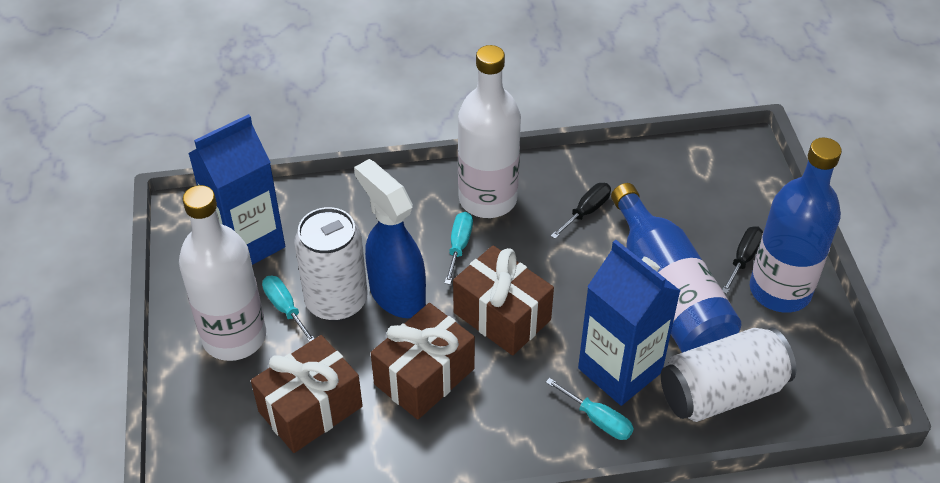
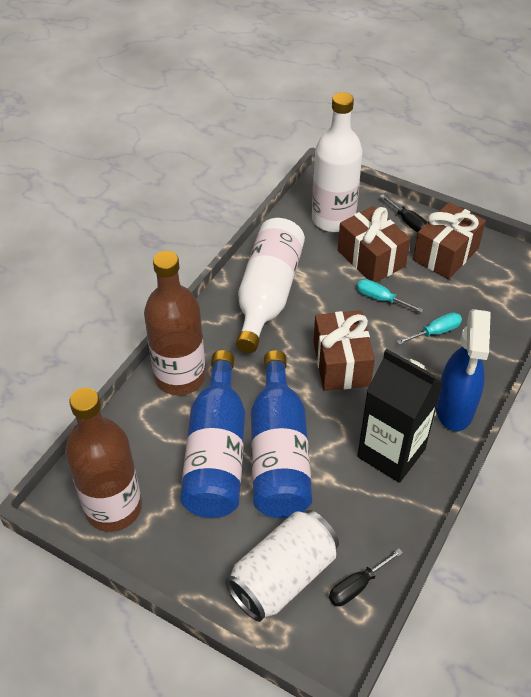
black carton: 0 -> 1
blue carton: 2 -> 0
brown bottle: 0 -> 2
turquoise screwdriver: 3 -> 2
white can: 2 -> 1

